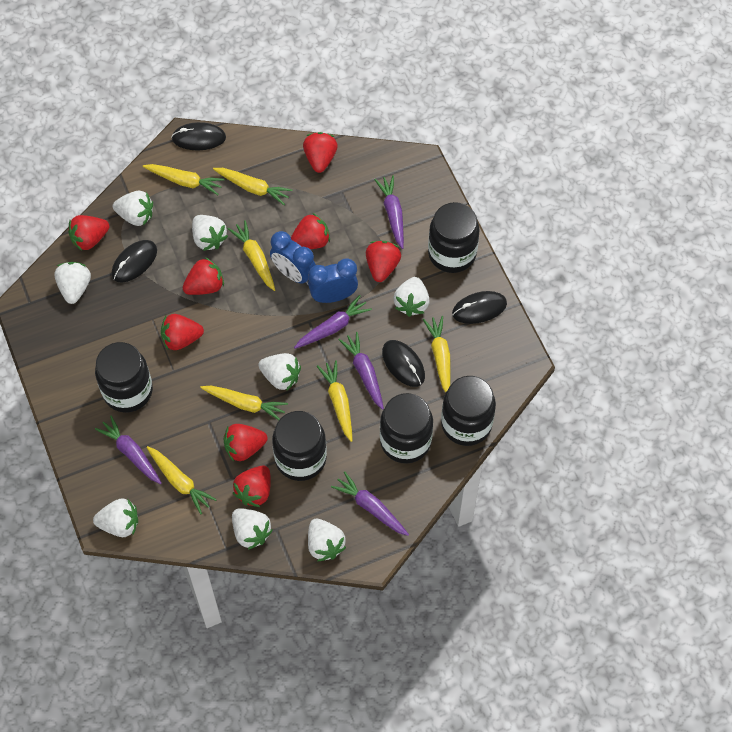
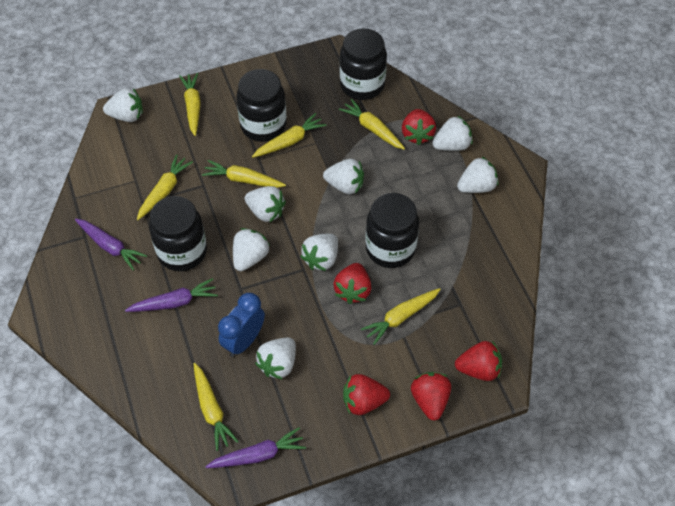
black jar: 5 -> 4
black mouse: 4 -> 0
blue clock: 2 -> 1
purple carrot: 5 -> 3
red strawberry: 8 -> 5

